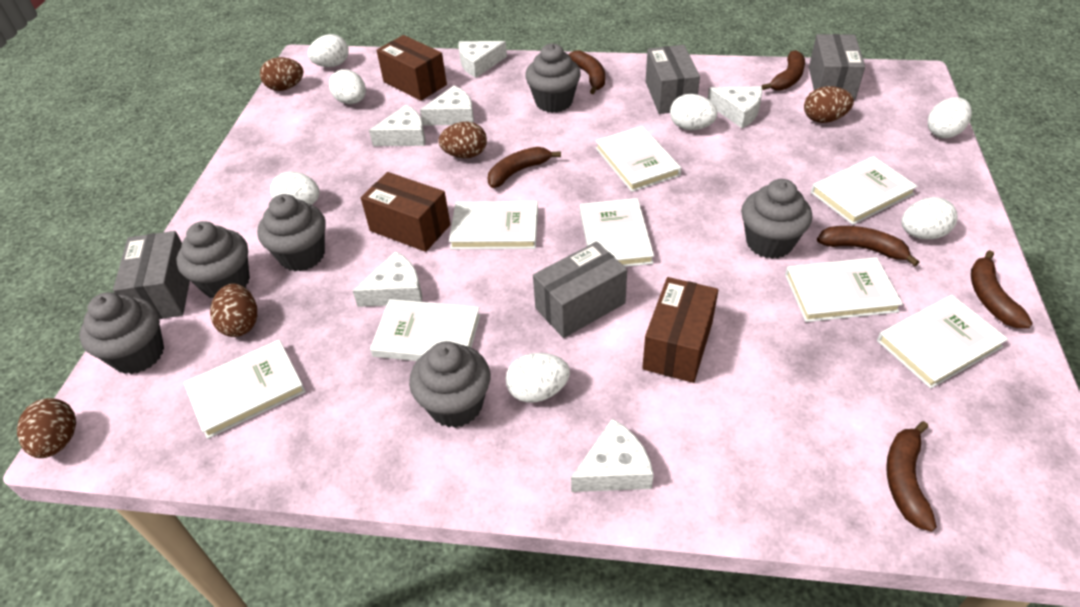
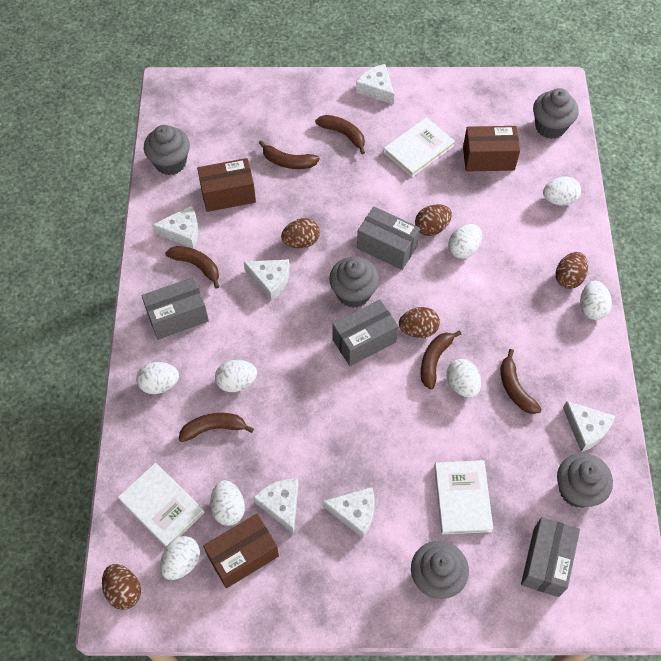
grey cupcake: 6 -> 5
white book: 8 -> 3
white egg: 7 -> 8

